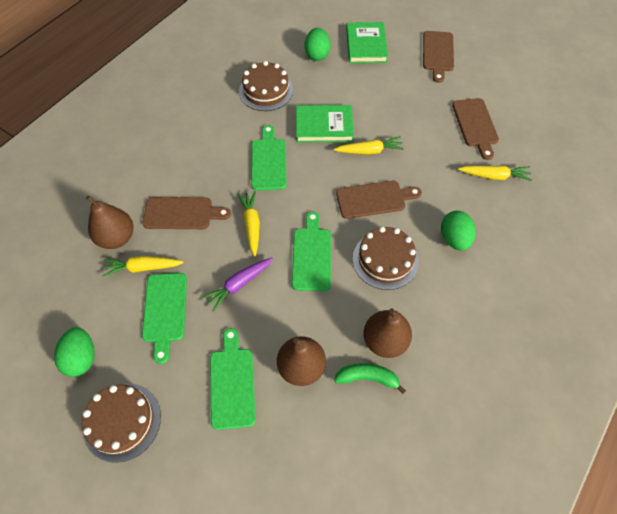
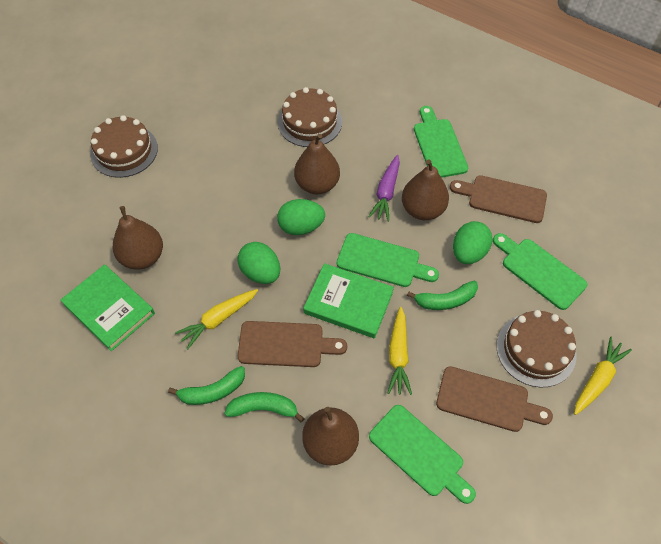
brown cutting board: 4 -> 3
brown pear: 3 -> 4
green banana: 1 -> 3
yellow carrot: 4 -> 3

